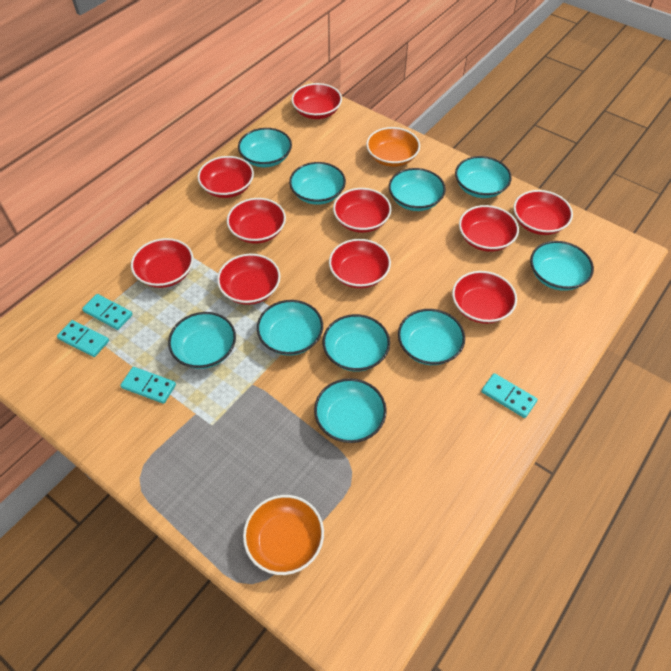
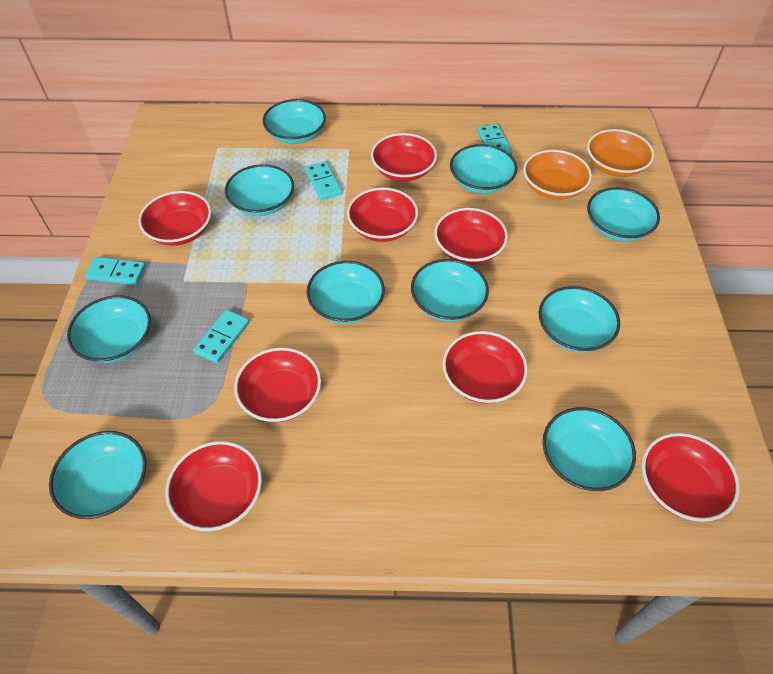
red bowl: 10 -> 8

